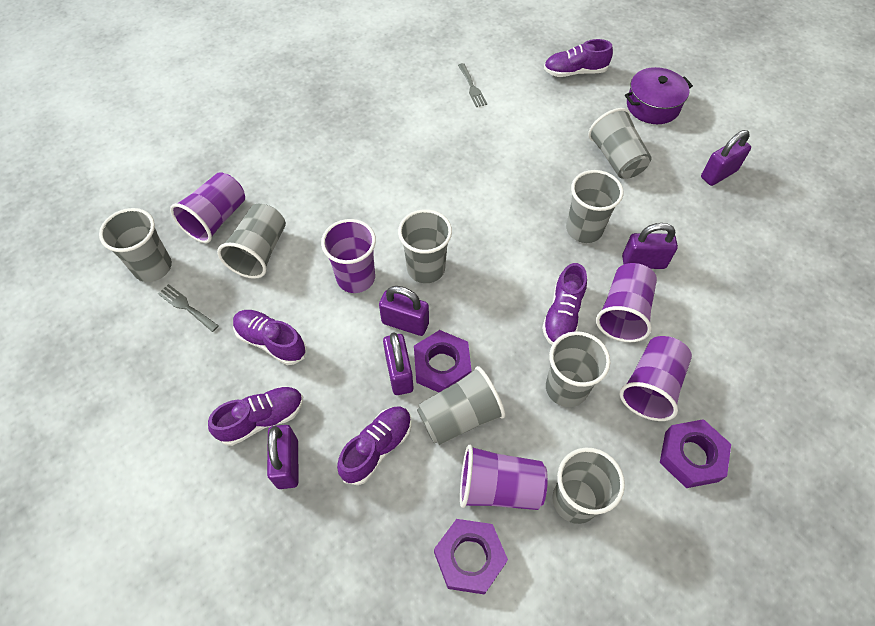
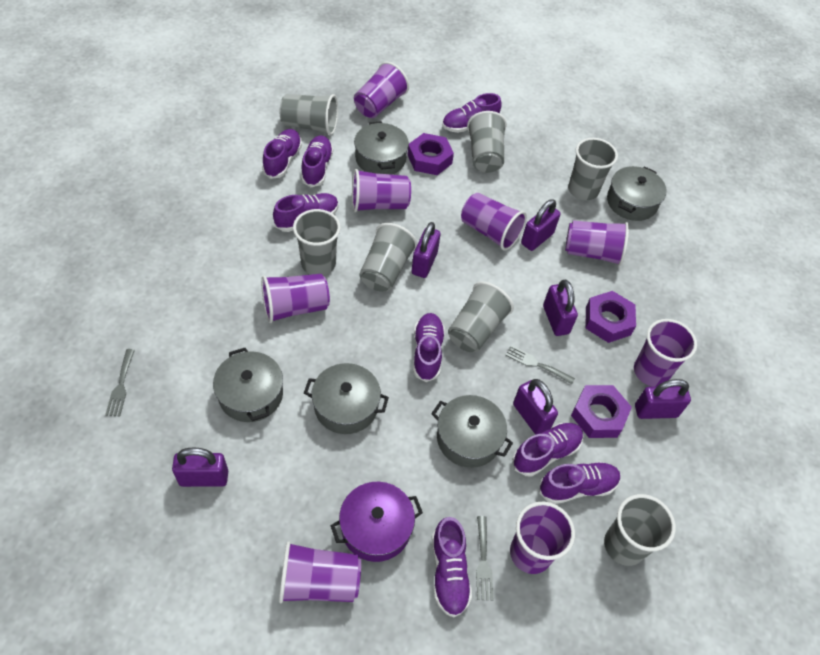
grey cup: 8 -> 7
grey fork: 2 -> 3
grey pot: 0 -> 5
purple cup: 5 -> 8
purple padlock: 5 -> 6
purple shoe: 5 -> 8

